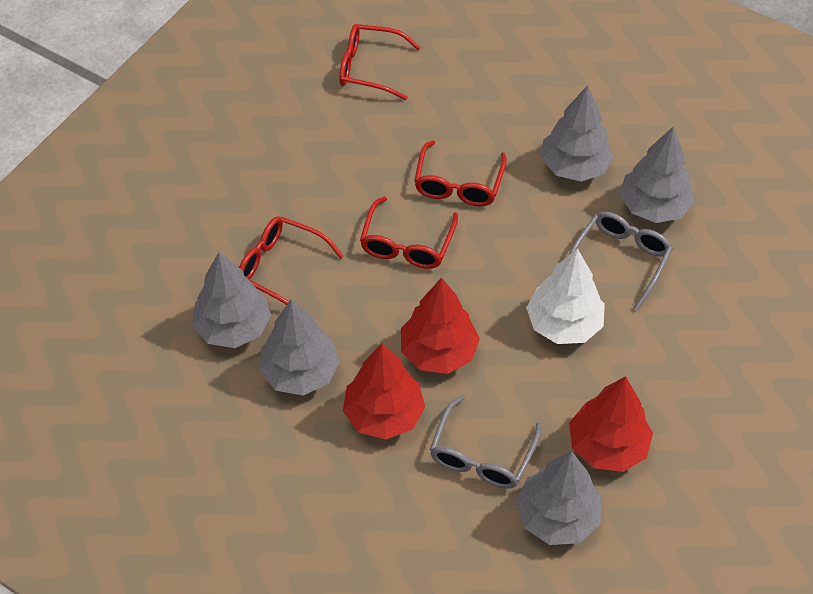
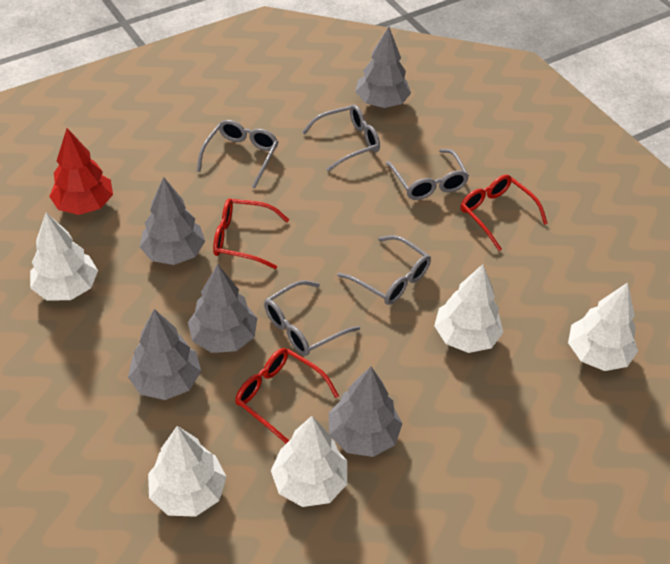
grey glasses: 2 -> 5
red glasses: 4 -> 3
red tree: 3 -> 1
white tree: 1 -> 5

